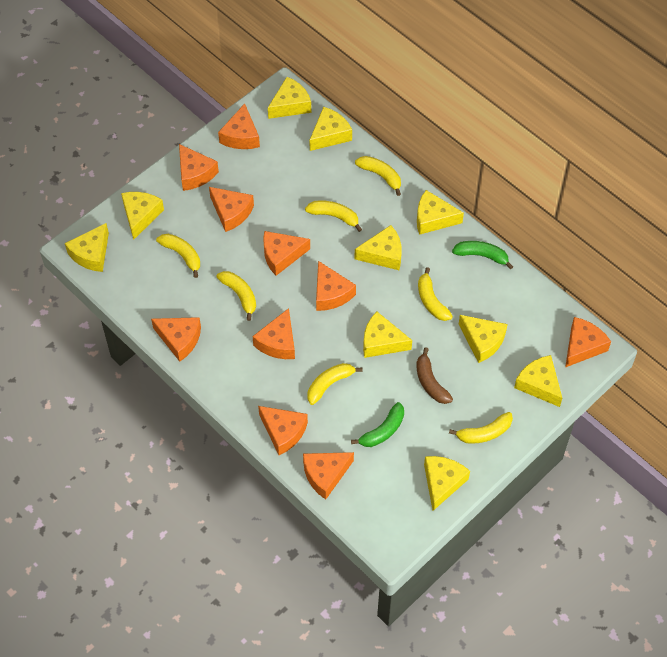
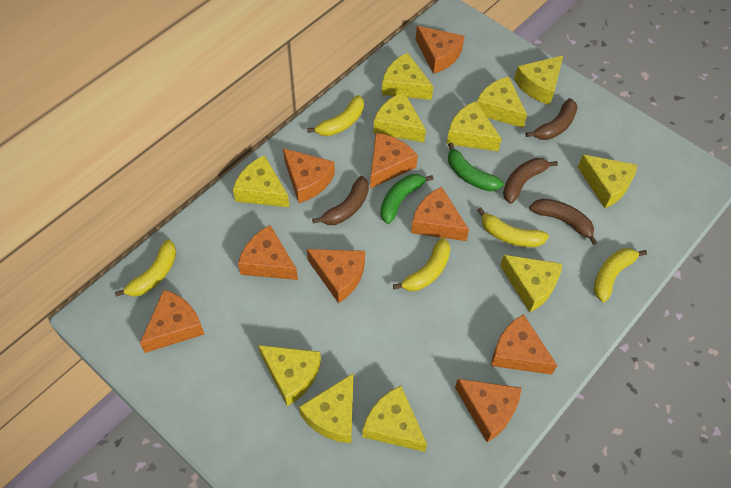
brown banana: 1 -> 4
orange cheese: 10 -> 9
yellow banana: 7 -> 5
yellow cheese: 10 -> 11

